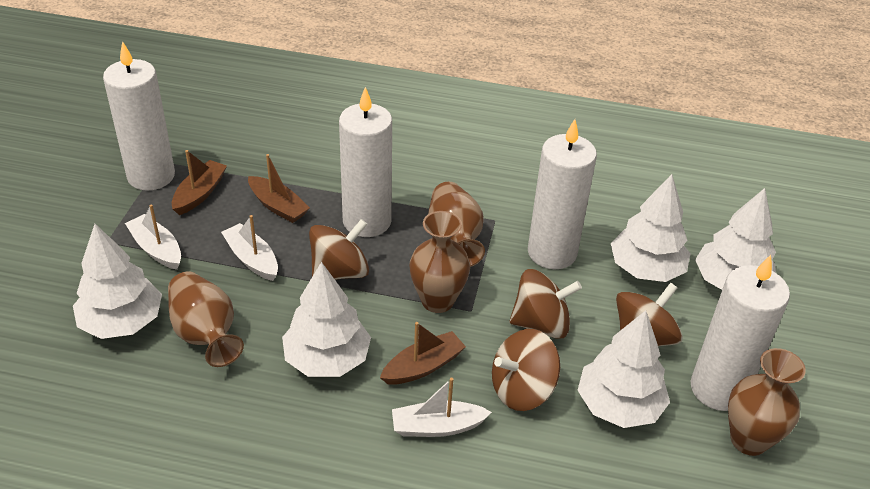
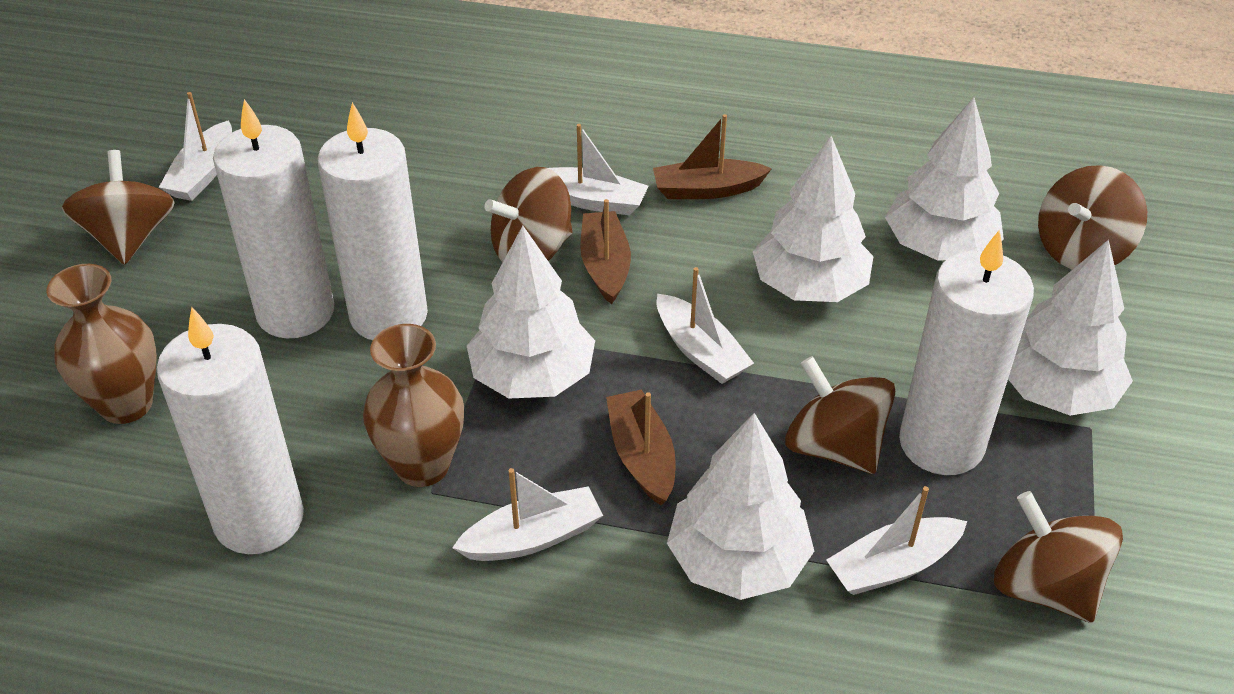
brown spinning top: 4 -> 5
brown vase: 4 -> 2
white boat: 3 -> 5

